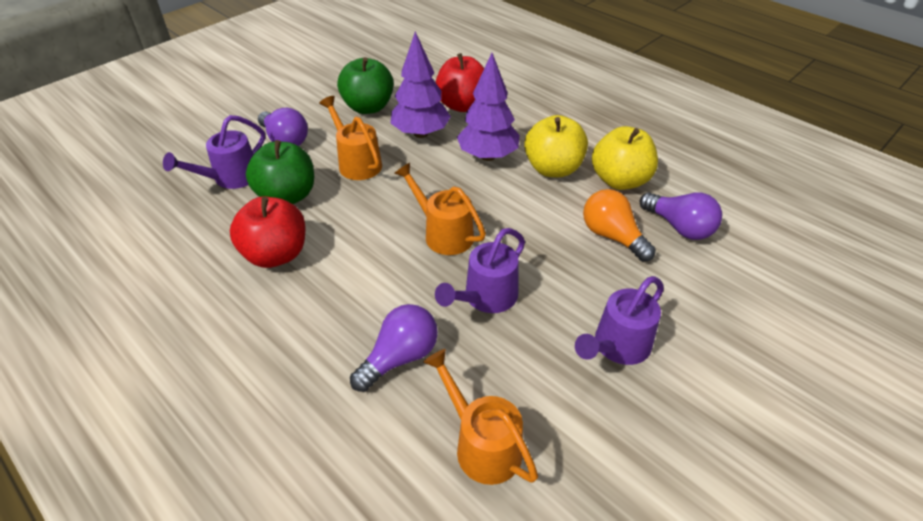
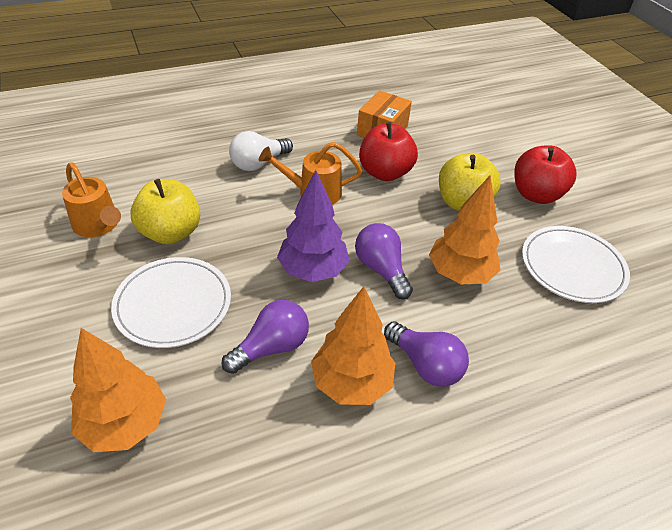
green apple: 2 -> 0
orange box: 0 -> 1
orange light bulb: 1 -> 0
orange tree: 0 -> 3
orange watering can: 3 -> 2
purple tree: 2 -> 1
purple watering can: 3 -> 0
white light bulb: 0 -> 1
white plate: 0 -> 2

